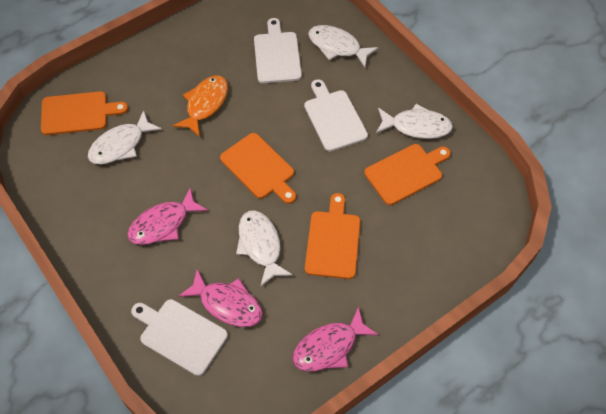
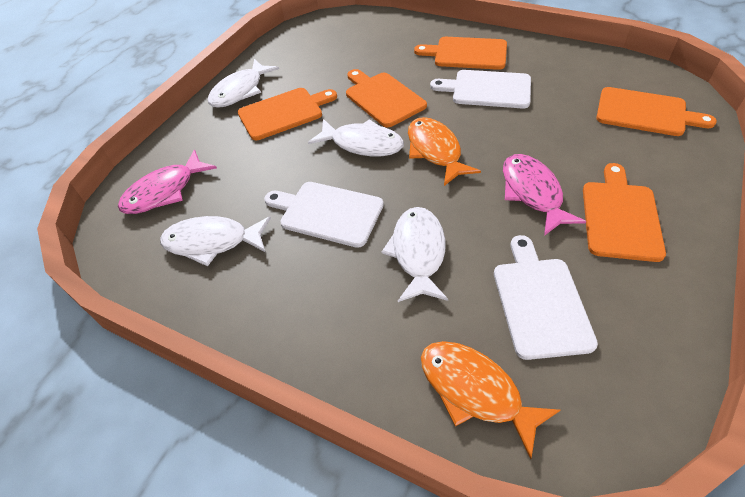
orange cutting board: 4 -> 5
orange fish: 1 -> 2
pink fish: 3 -> 2

